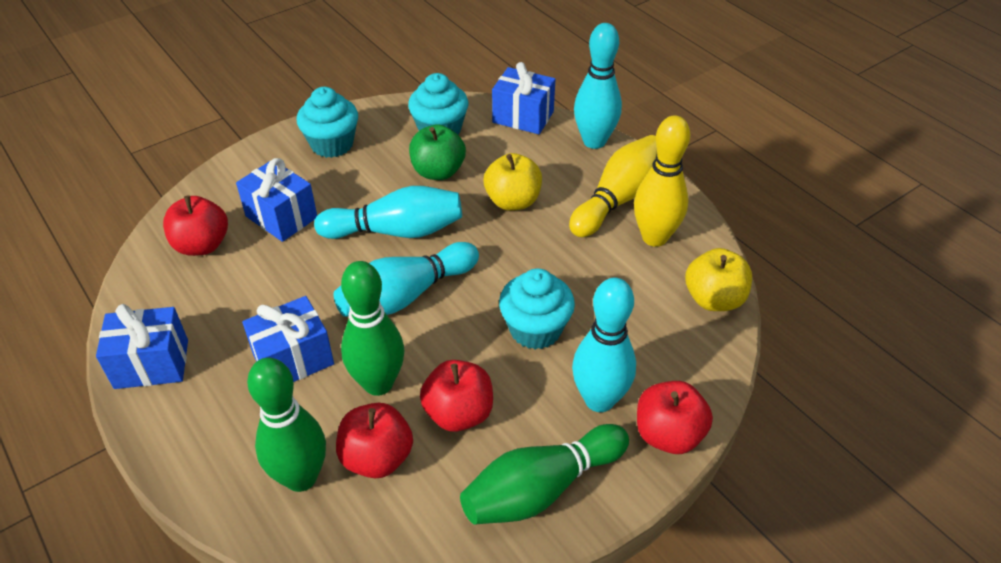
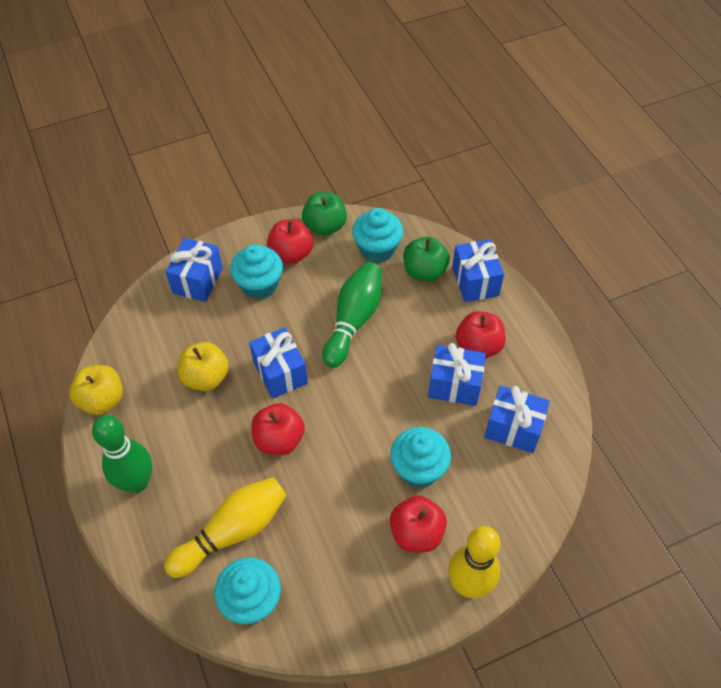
blue gift: 4 -> 5
green apple: 1 -> 2
green bowling pin: 3 -> 2
turquoise bowling pin: 4 -> 0
turquoise cupcake: 3 -> 4

